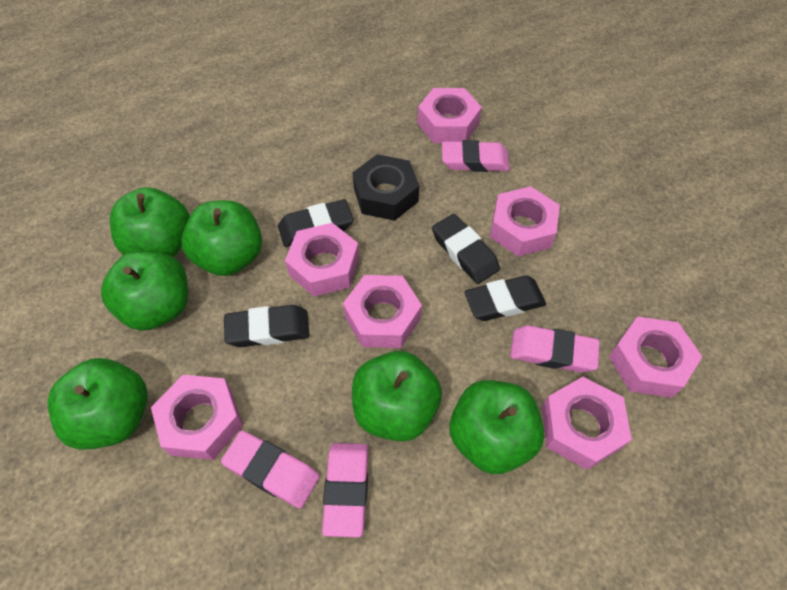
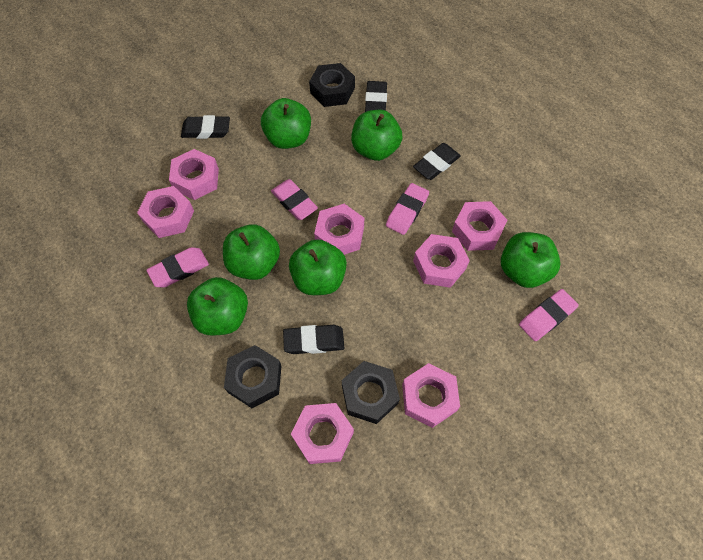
black nut: 1 -> 3

